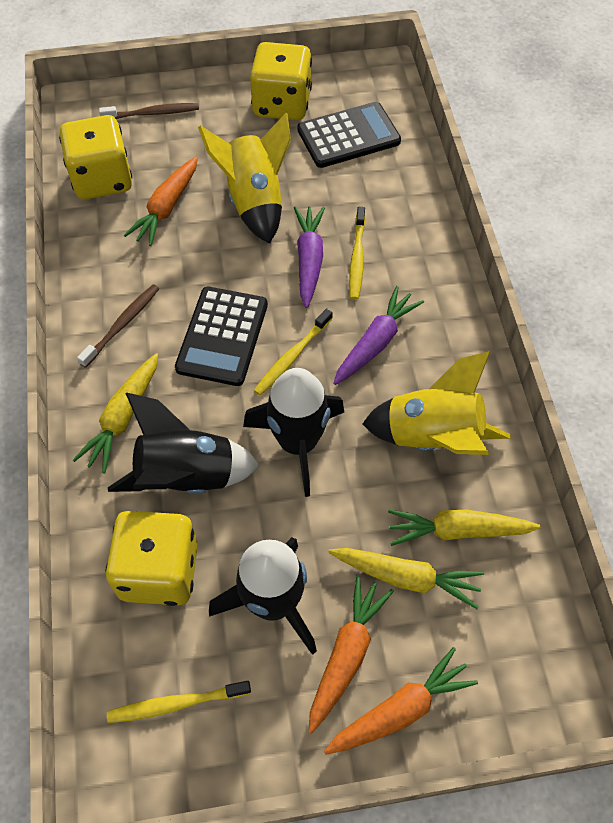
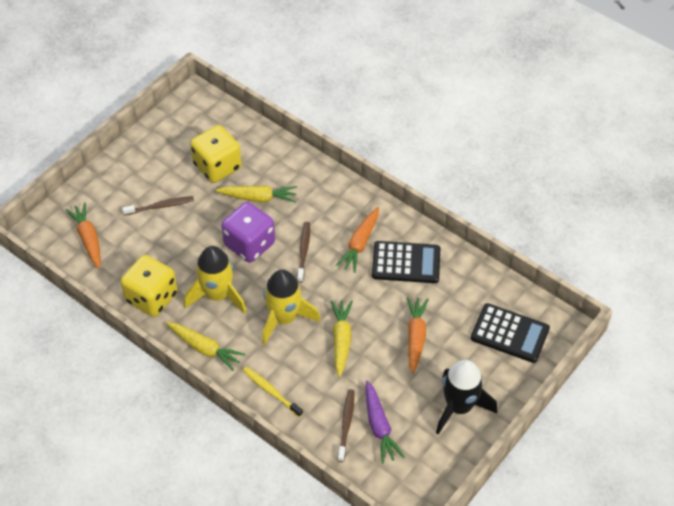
black rocket: 3 -> 1
brown toothbrush: 2 -> 3
purple carrot: 2 -> 1
purple dice: 0 -> 1
yellow dice: 3 -> 2
yellow toothbrush: 3 -> 1

